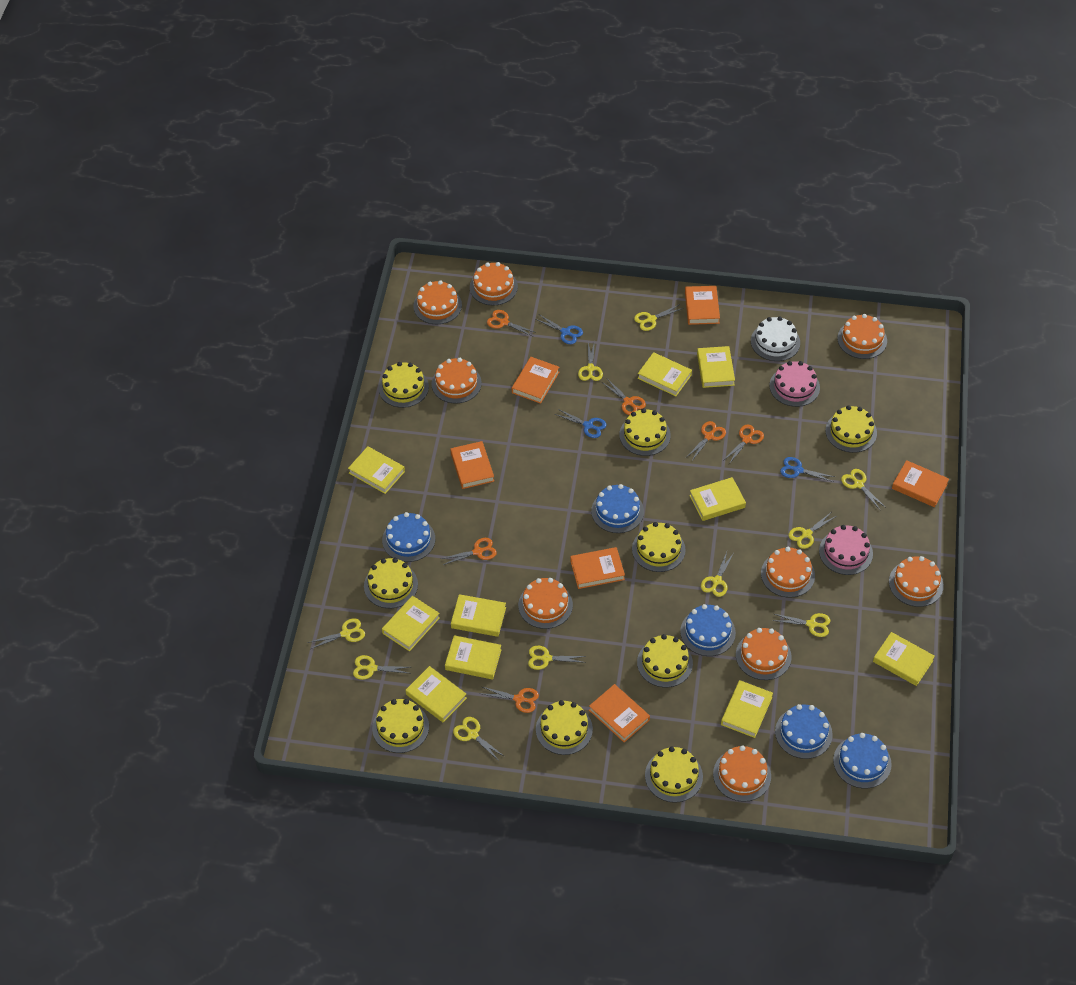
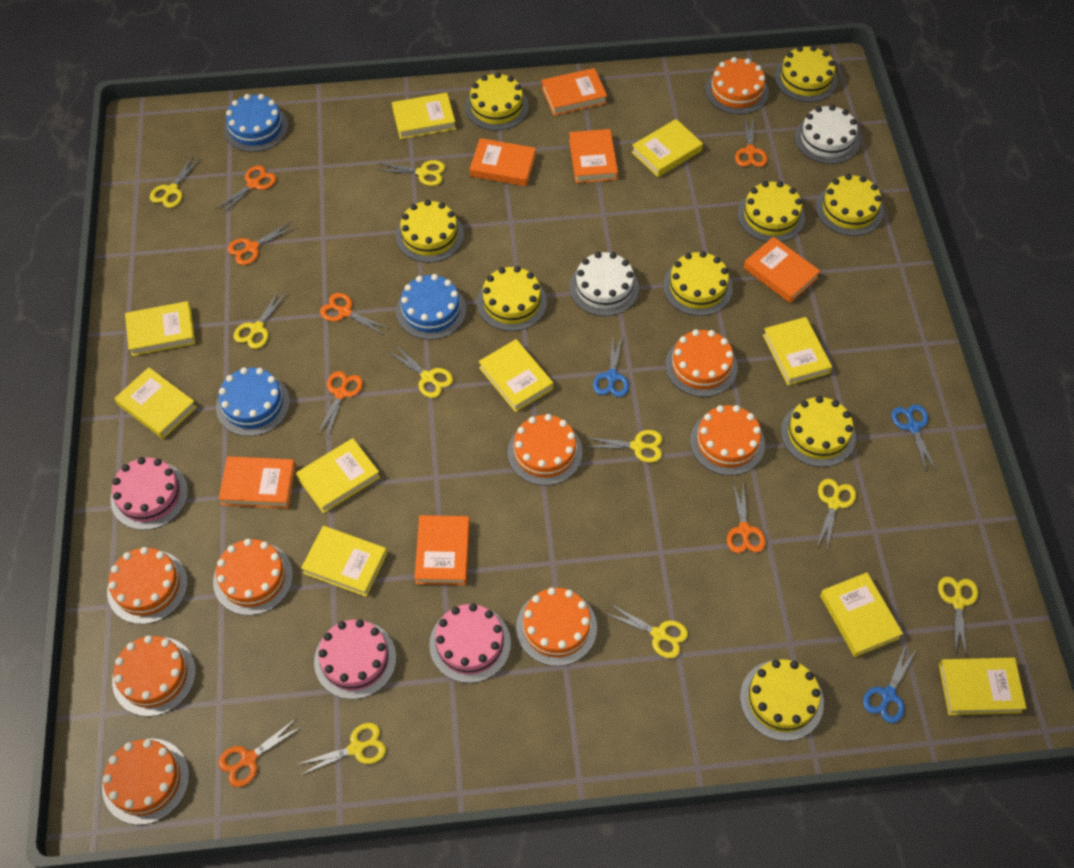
blue cake: 5 -> 3
orange scissors: 6 -> 7
pink cake: 2 -> 3
white cake: 1 -> 2
yellow scissors: 10 -> 9

